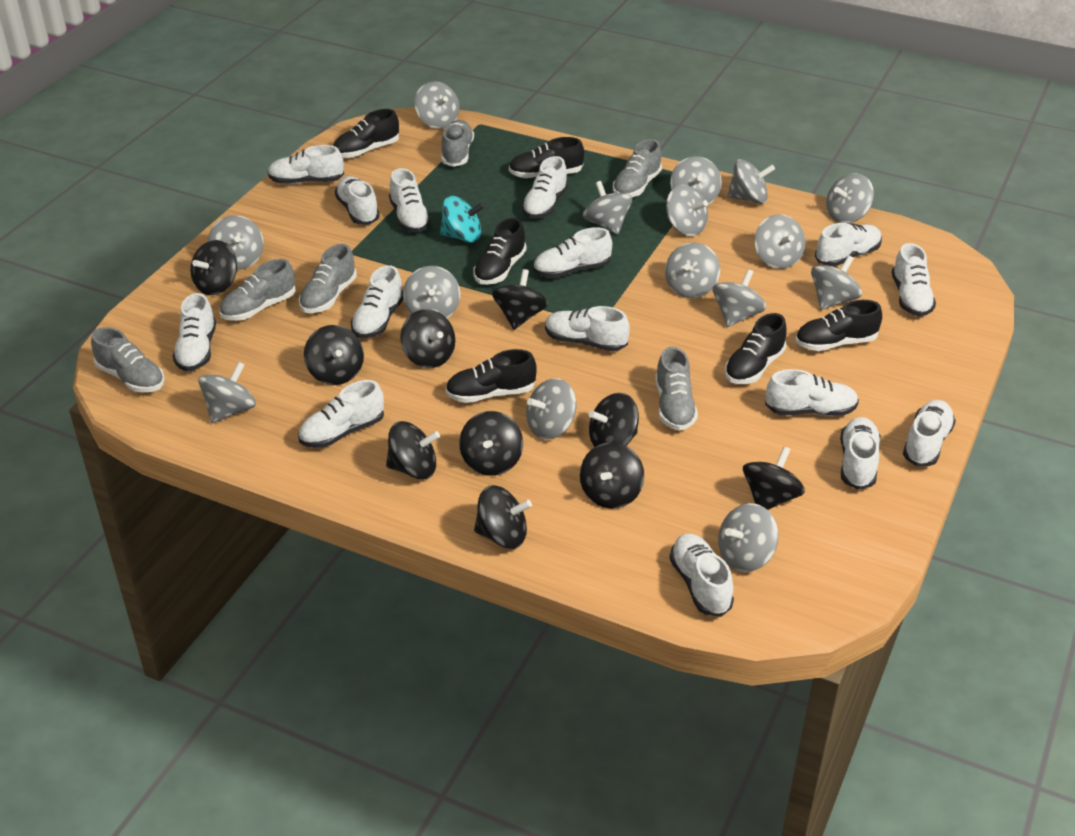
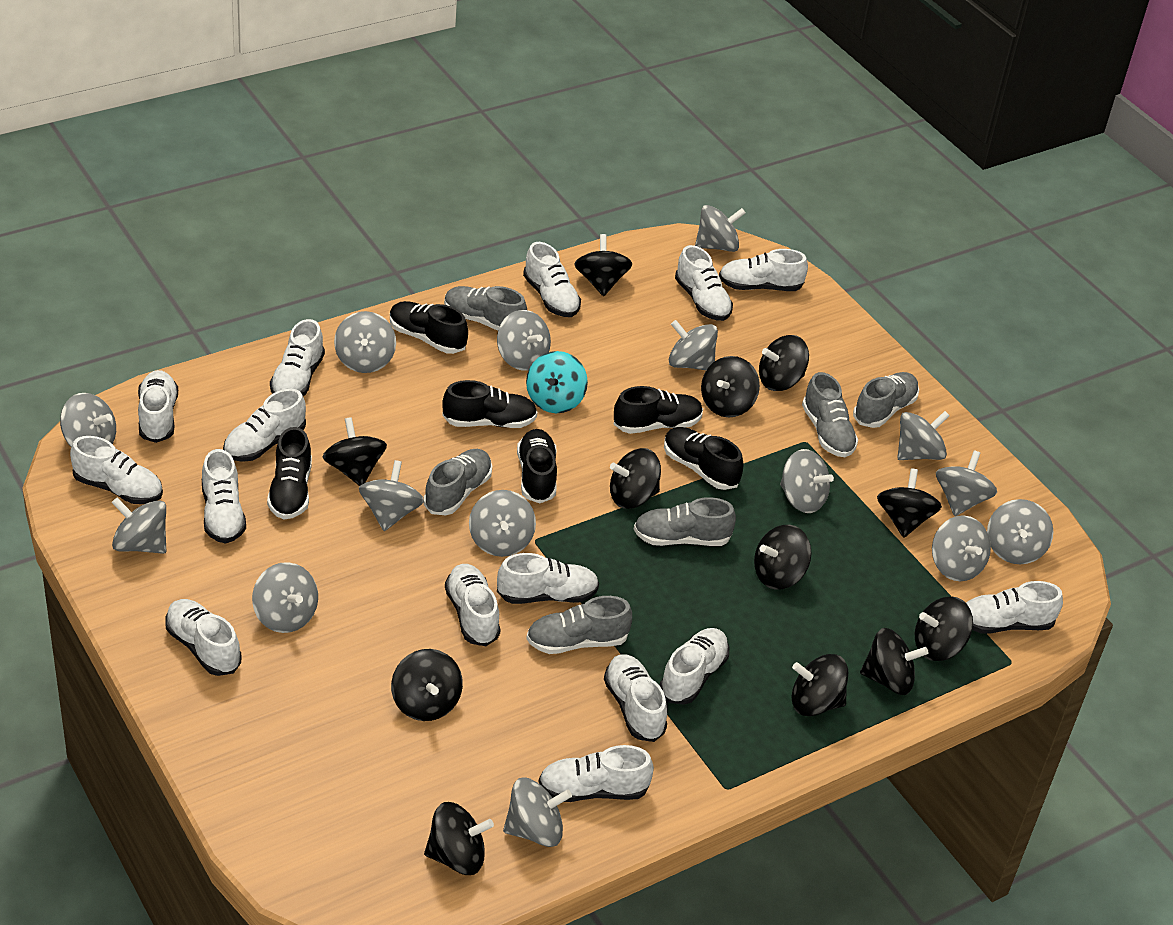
black spinning top: 10 -> 12

